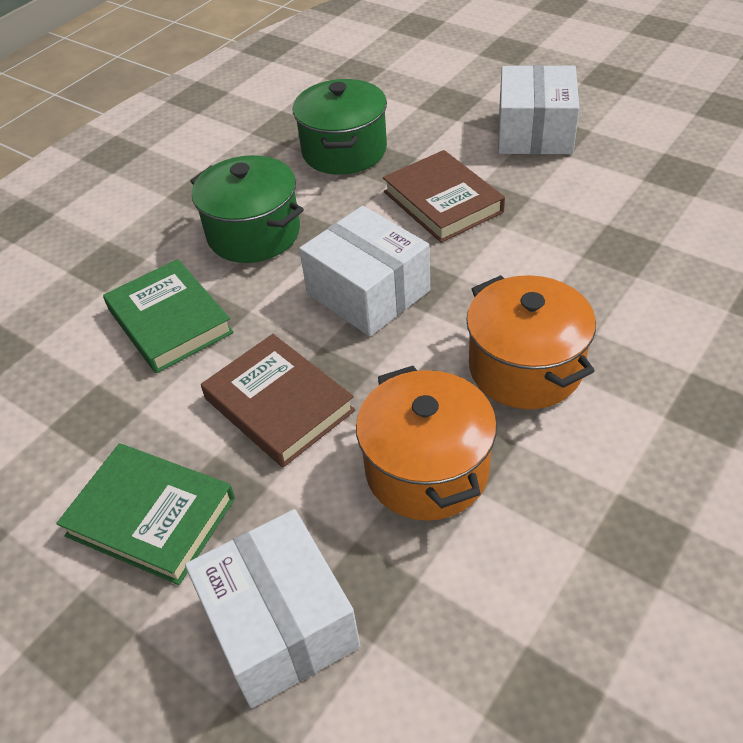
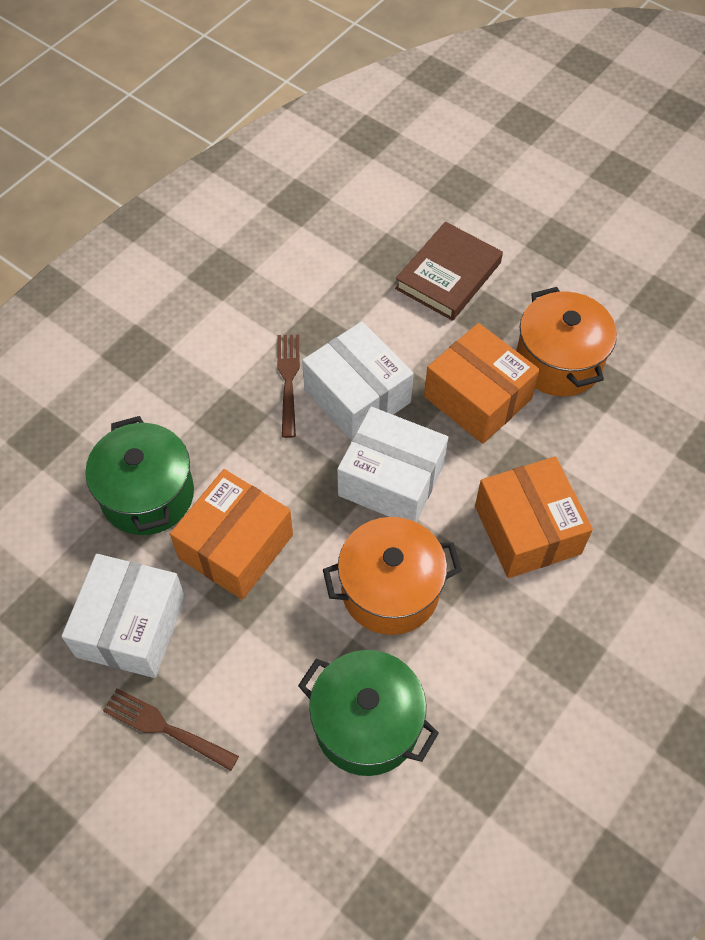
brown book: 2 -> 1
brown fork: 0 -> 2
green book: 2 -> 0
orange box: 0 -> 3

